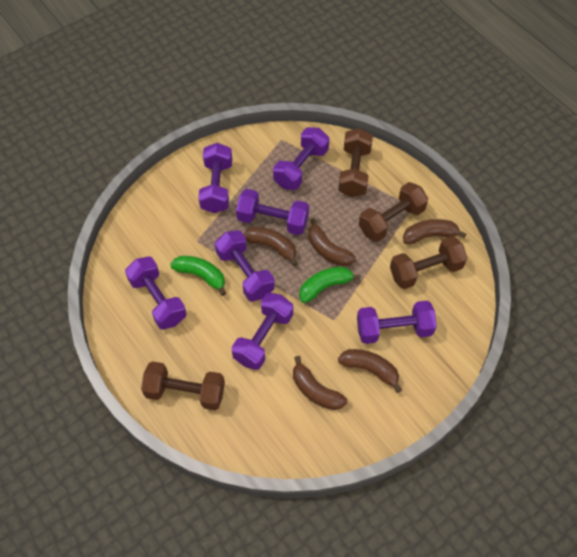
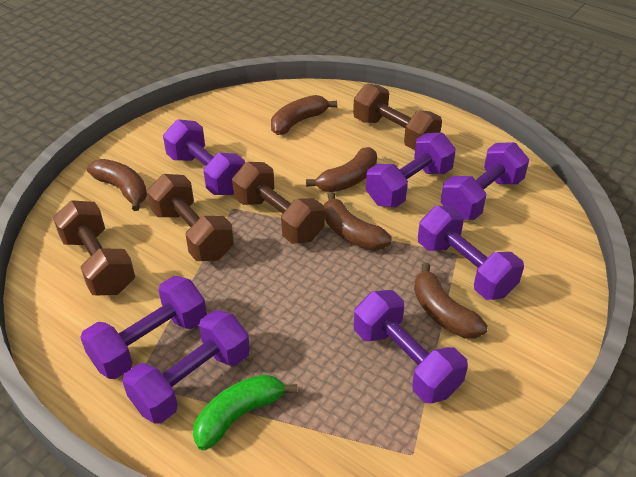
green banana: 2 -> 1

